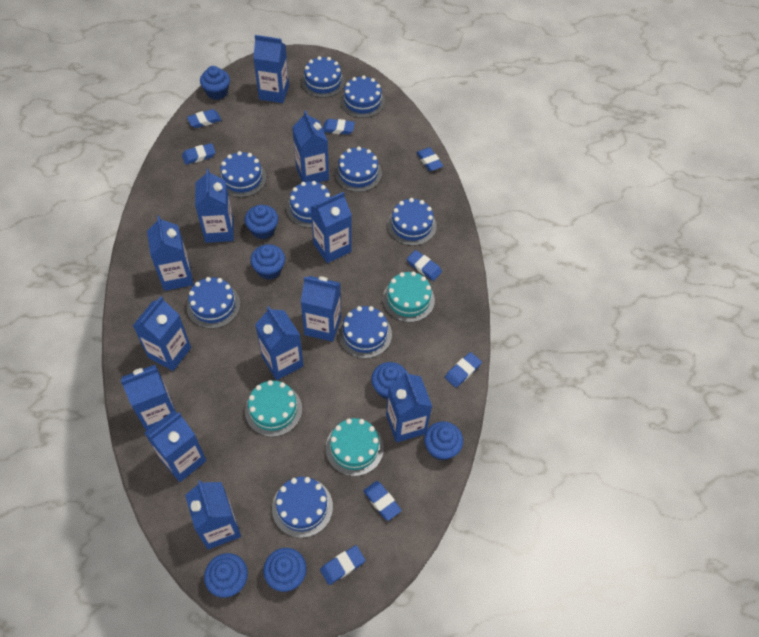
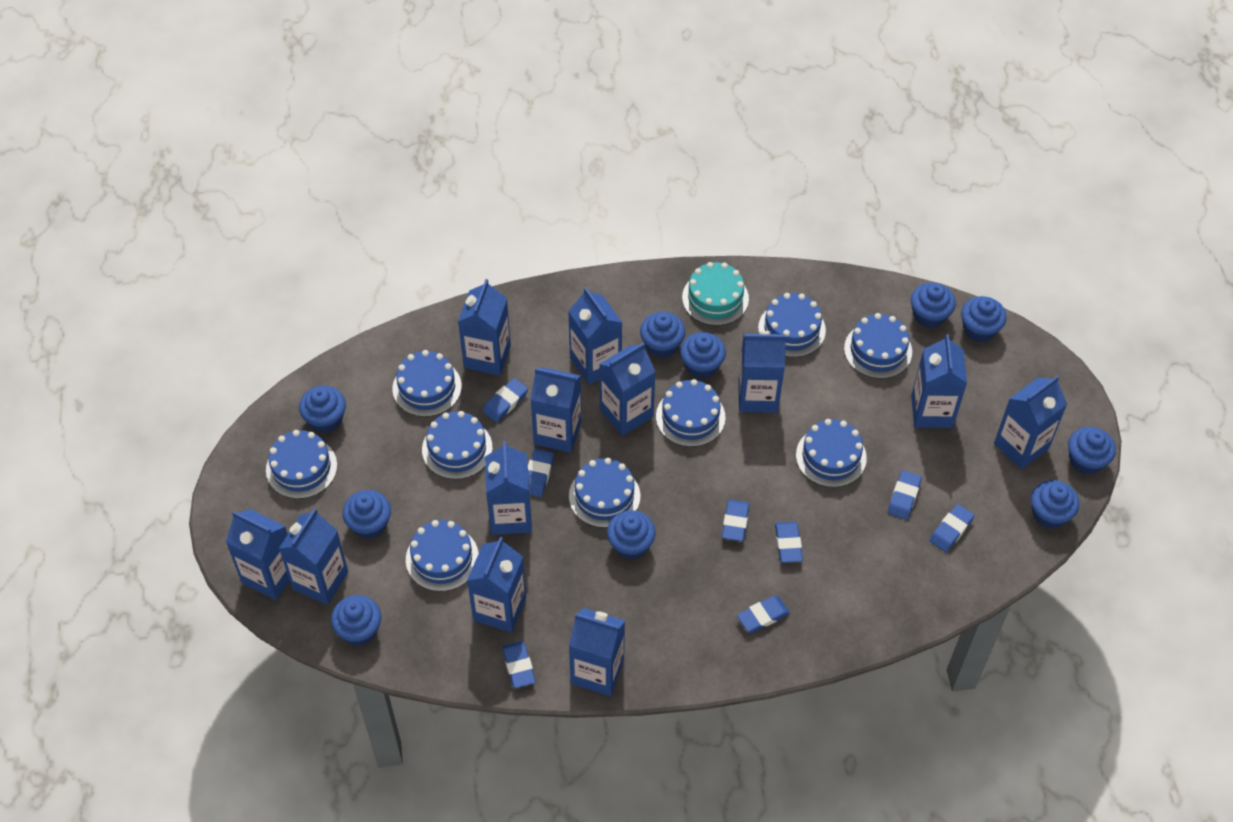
blue cupcake: 7 -> 10
turquoise cake: 3 -> 1

